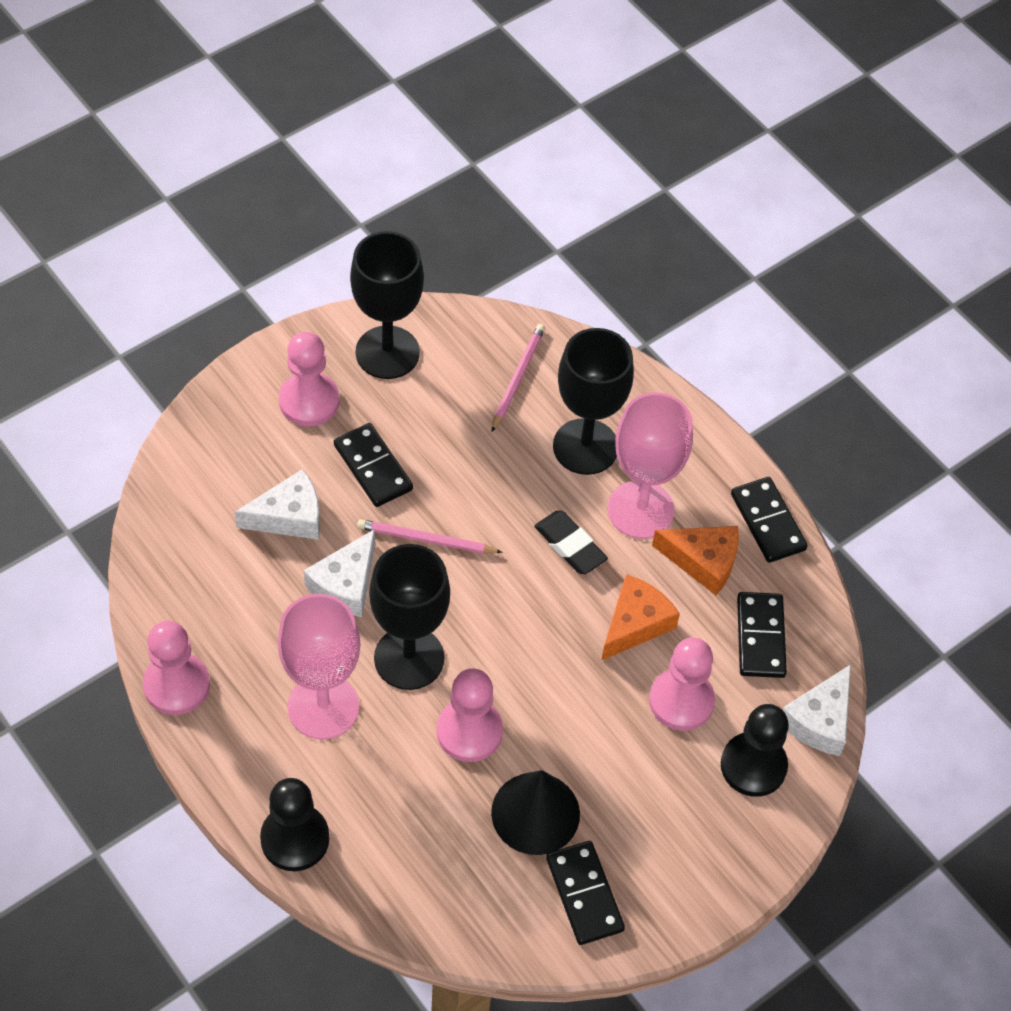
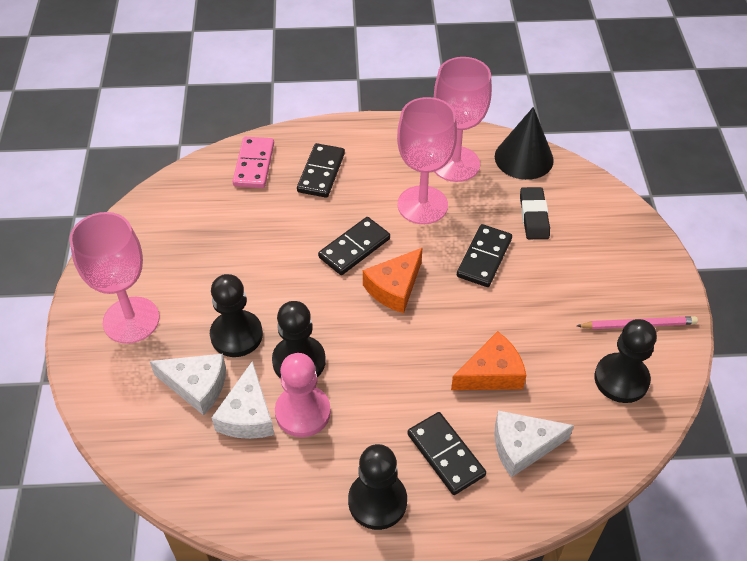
black goblet: 3 -> 0
black pawn: 2 -> 4
pink domino: 0 -> 1
pink goblet: 2 -> 3
pink pawn: 4 -> 1
pink pencil: 2 -> 1

